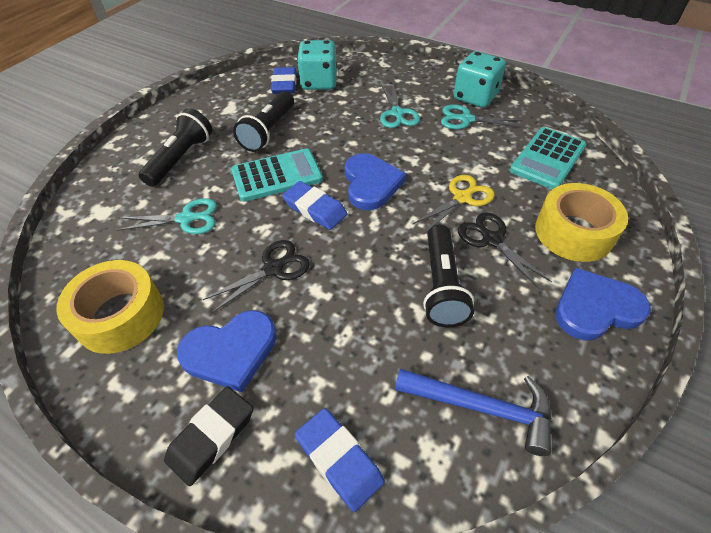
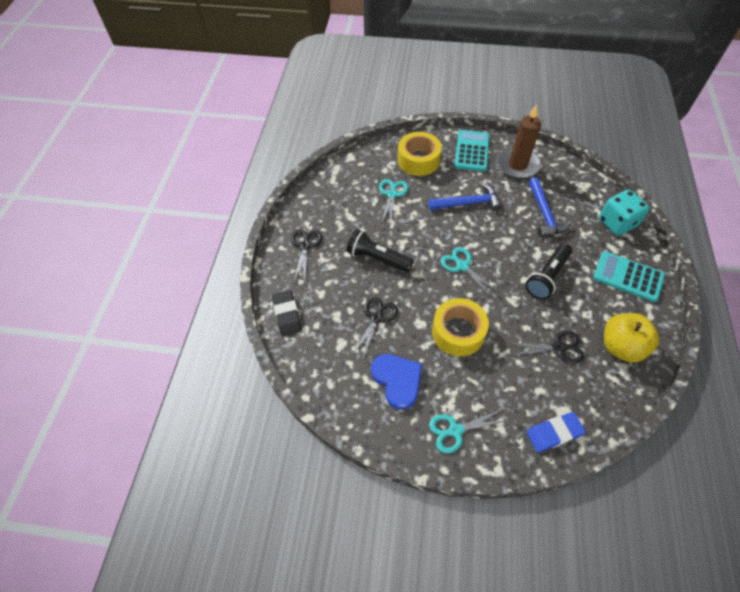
black flashlight: 3 -> 2
black scissors: 2 -> 3
blue eraser: 3 -> 1
blue hammer: 1 -> 2
blue heart: 3 -> 1
brown candle: 0 -> 1
turquoise dice: 2 -> 1
yellow apple: 0 -> 1
yellow scissors: 1 -> 0

